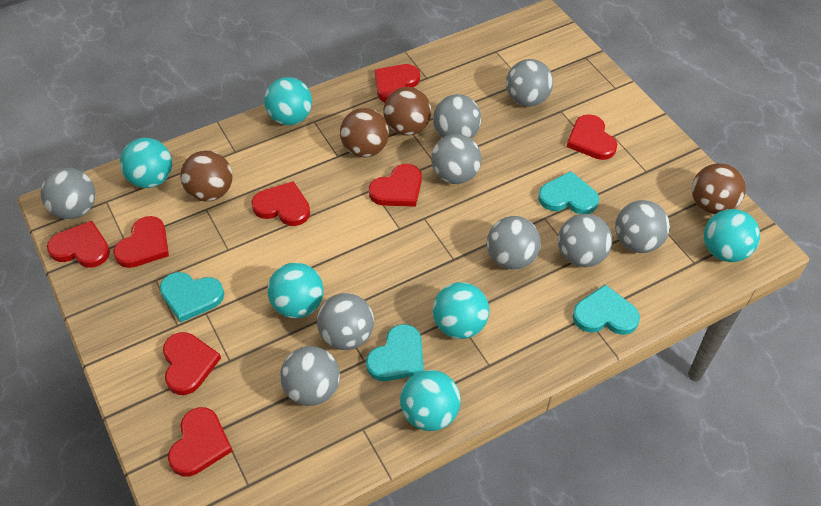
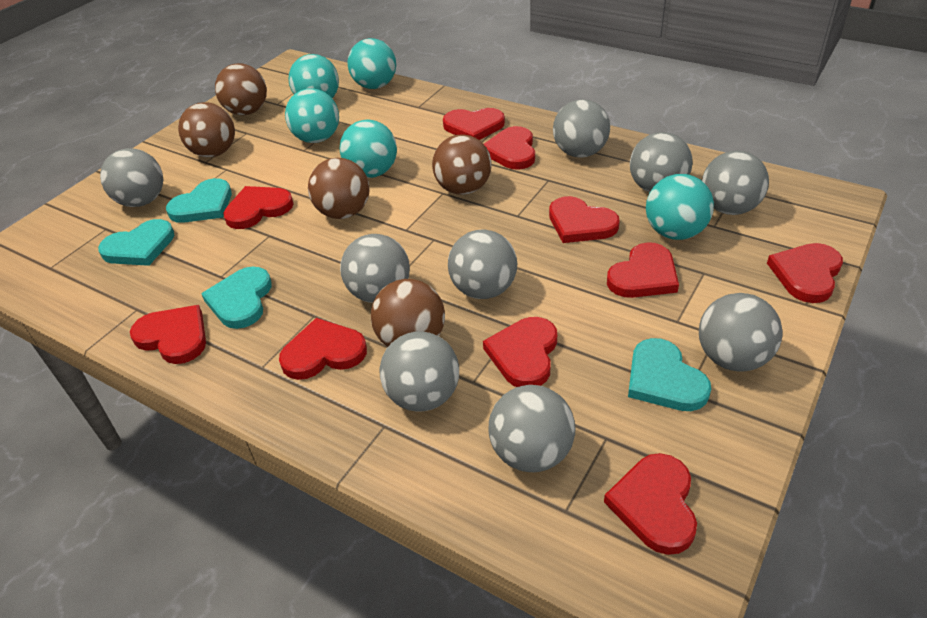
brown ball: 4 -> 5
red heart: 8 -> 10
turquoise ball: 6 -> 5

